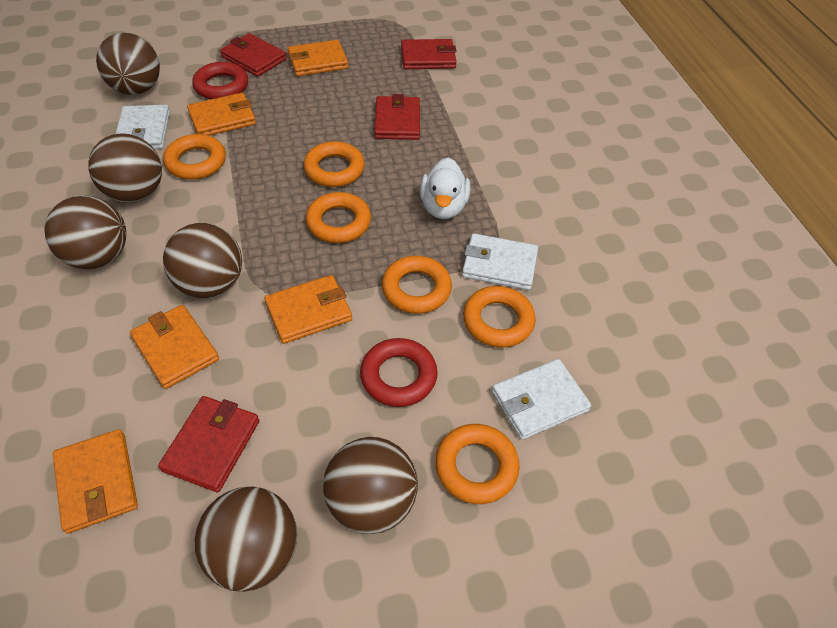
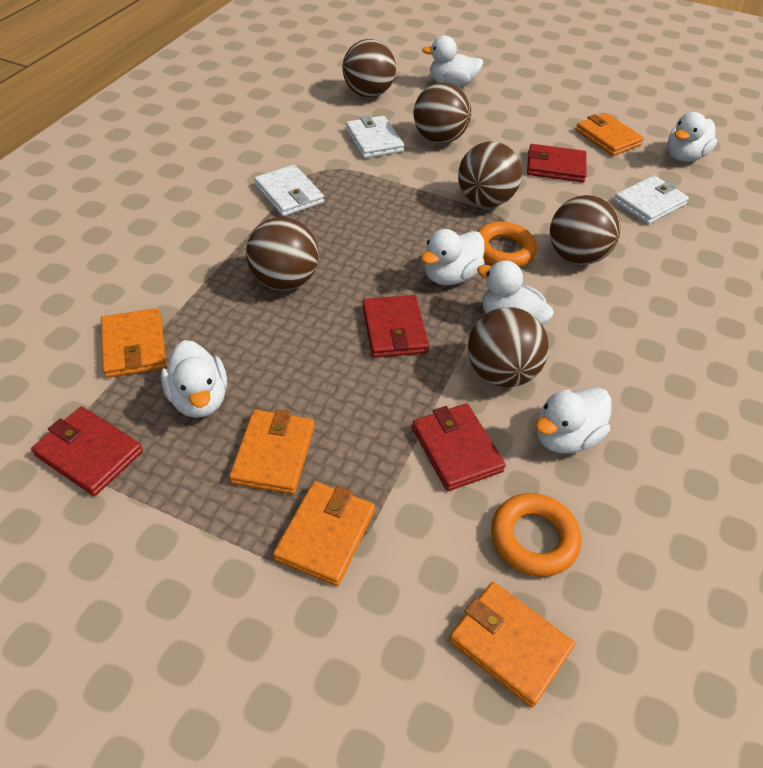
orange ring: 6 -> 2
red ring: 2 -> 0
white duck: 1 -> 6

